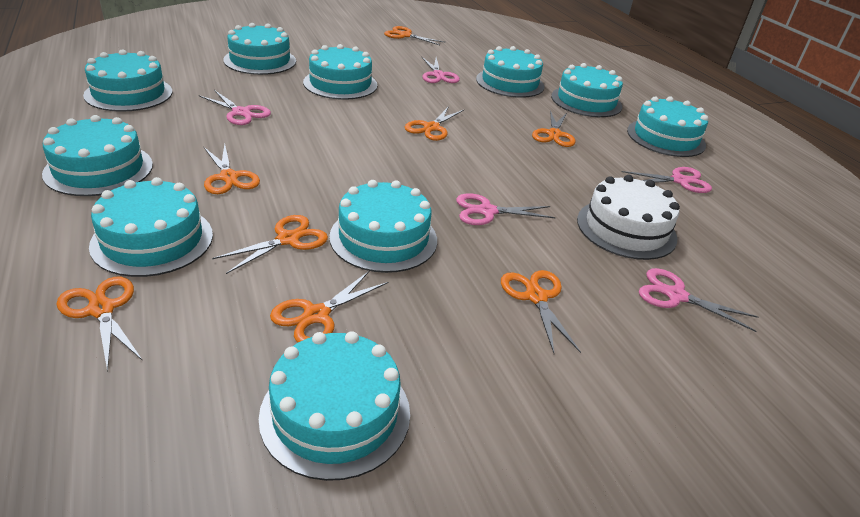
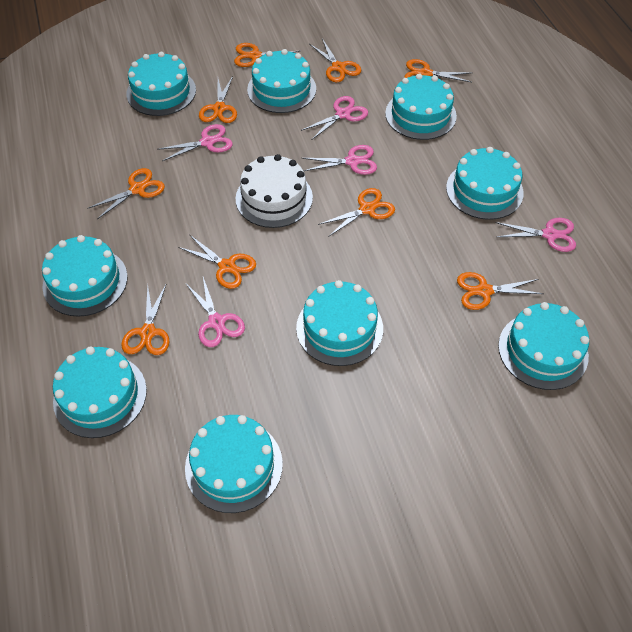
orange scissors: 8 -> 9
turquoise cake: 10 -> 9

